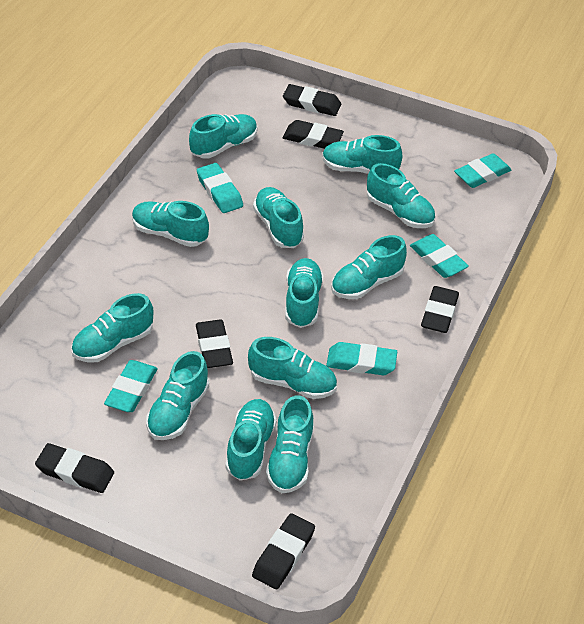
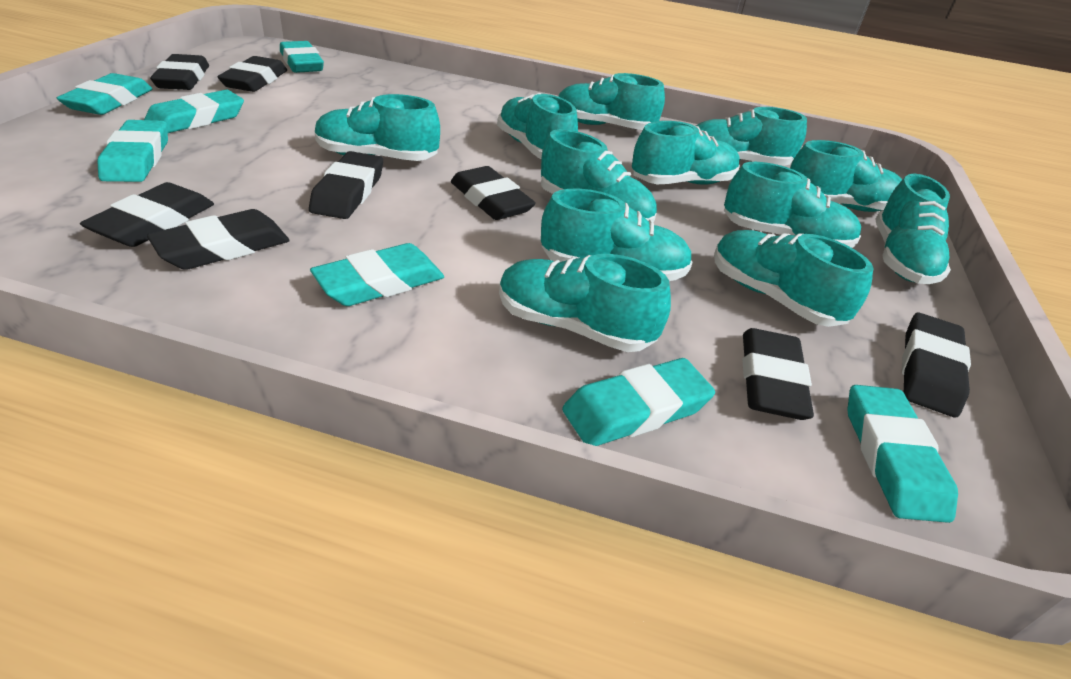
black eraser: 6 -> 8
turquoise eraser: 5 -> 7

